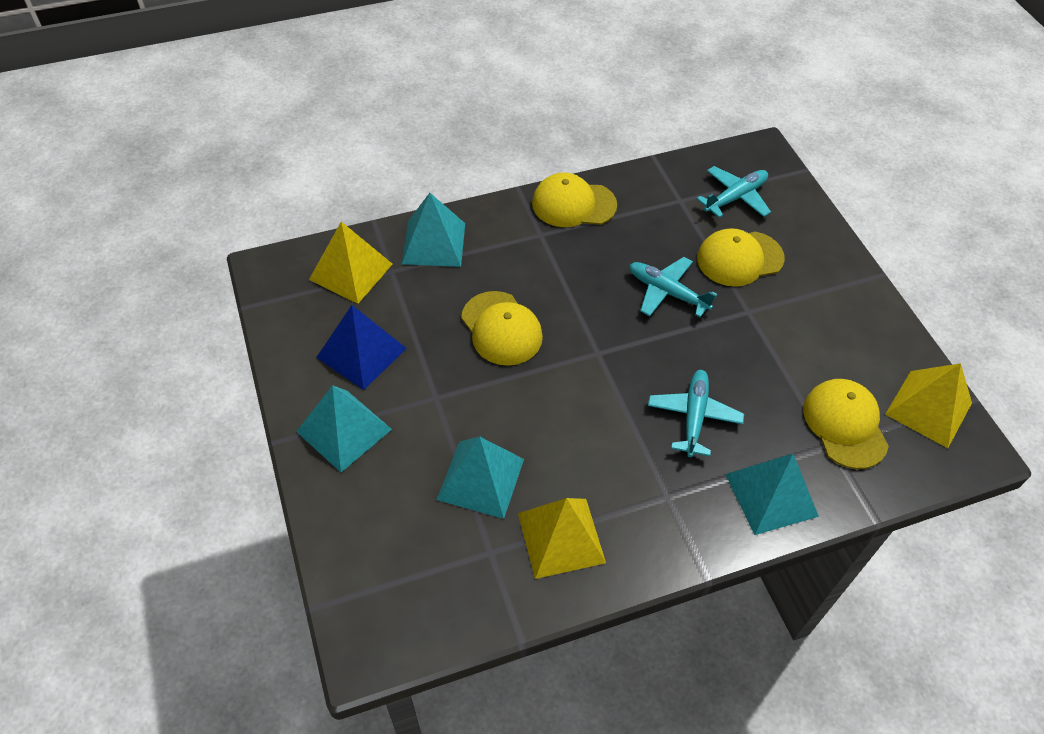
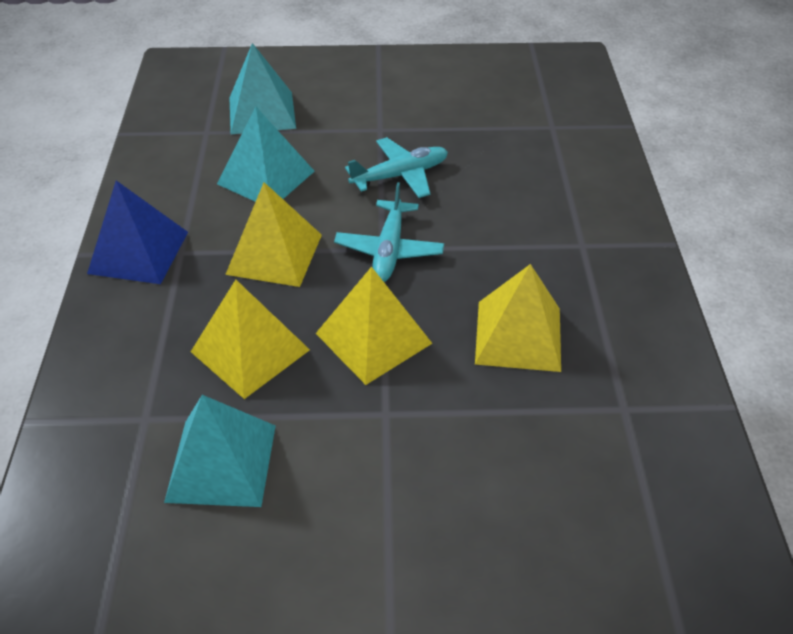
turquoise plane: 3 -> 2
turquoise pyramid: 4 -> 3
yellow cap: 4 -> 0
yellow pyramid: 3 -> 4

